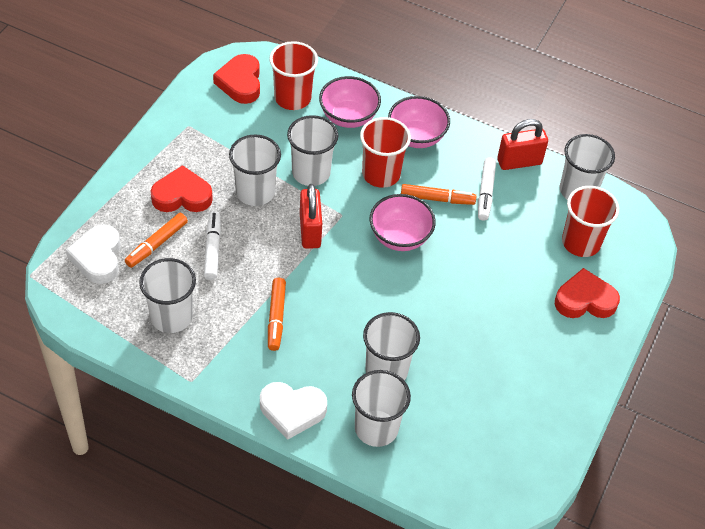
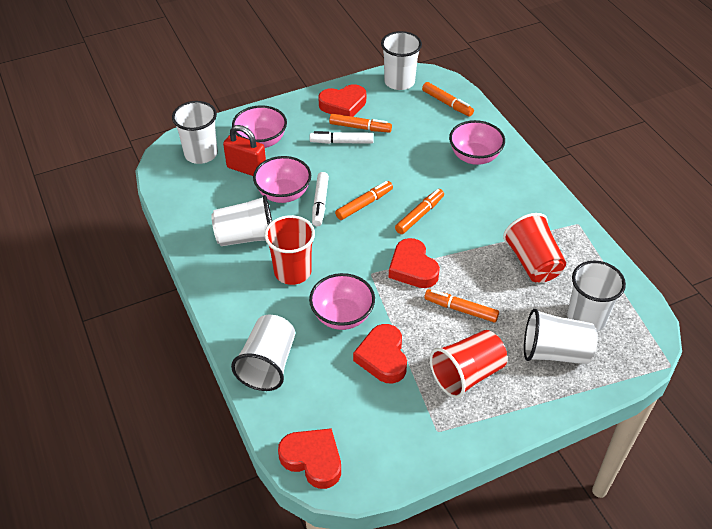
orange marker: 3 -> 5
pink bowl: 3 -> 4
red heart: 3 -> 4
red padlock: 2 -> 1
white heart: 2 -> 0

